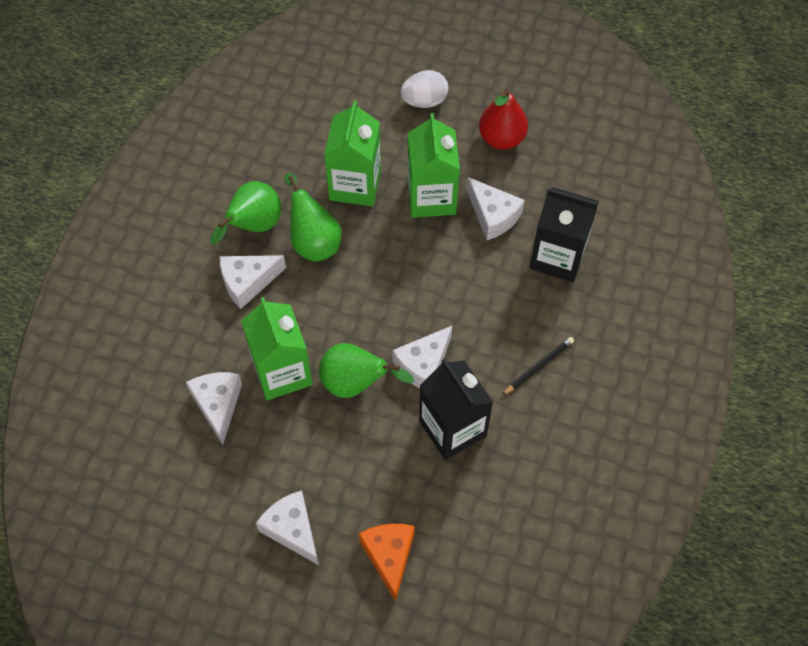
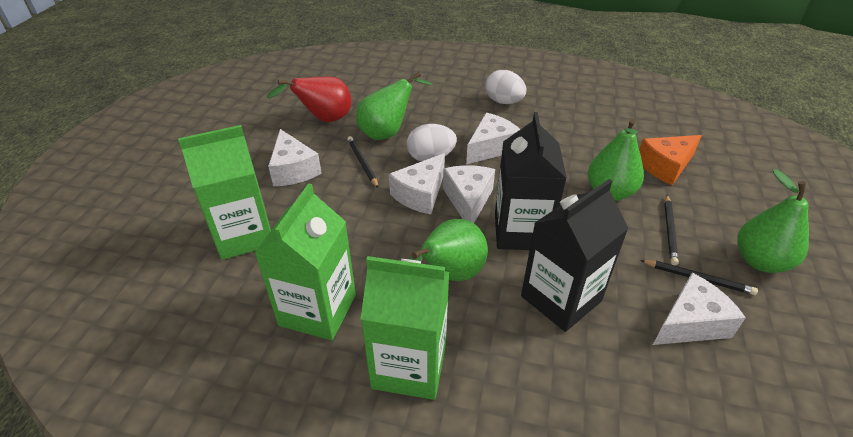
black pencil: 1 -> 3
green pear: 3 -> 4
white egg: 1 -> 2

